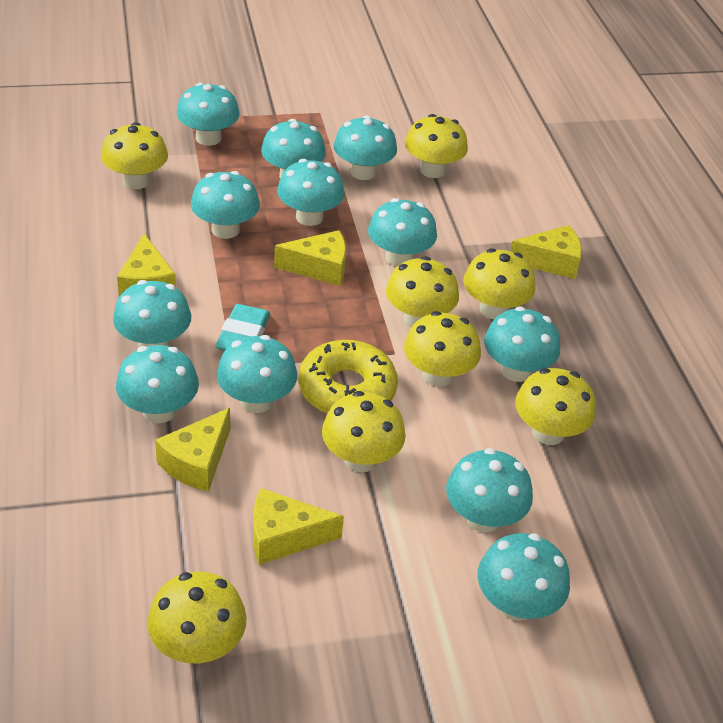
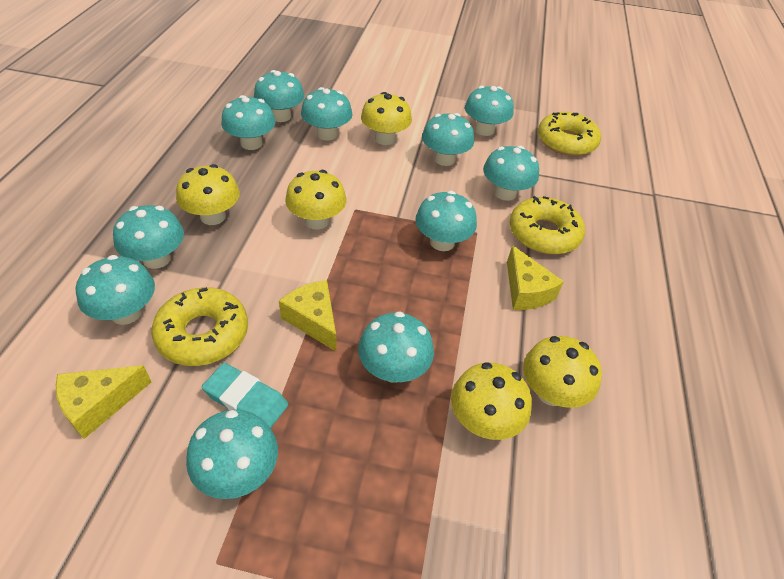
turquoise mushroom: 12 -> 11
yellow cheese: 5 -> 3
yellow donut: 1 -> 3
yellow mushroom: 8 -> 5

